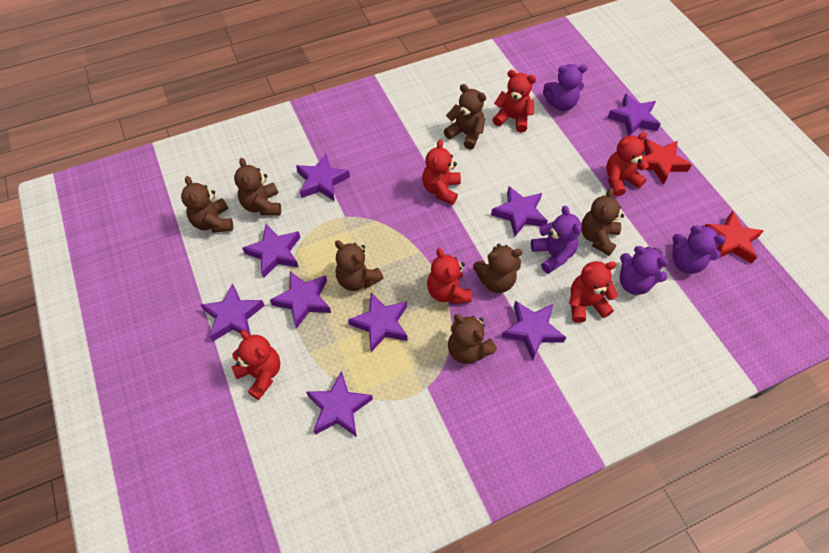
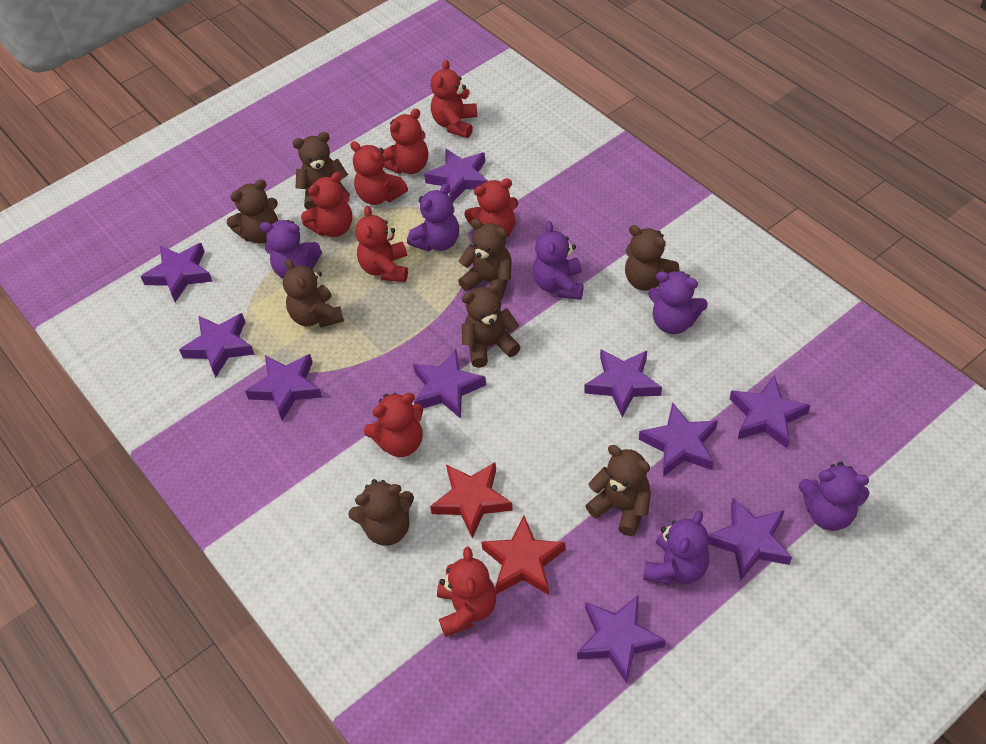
brown teddy bear: 7 -> 8
purple star: 9 -> 10
purple teddy bear: 4 -> 6
red teddy bear: 6 -> 8

